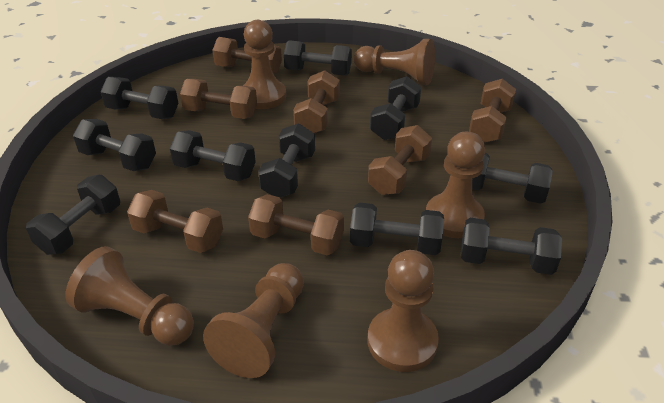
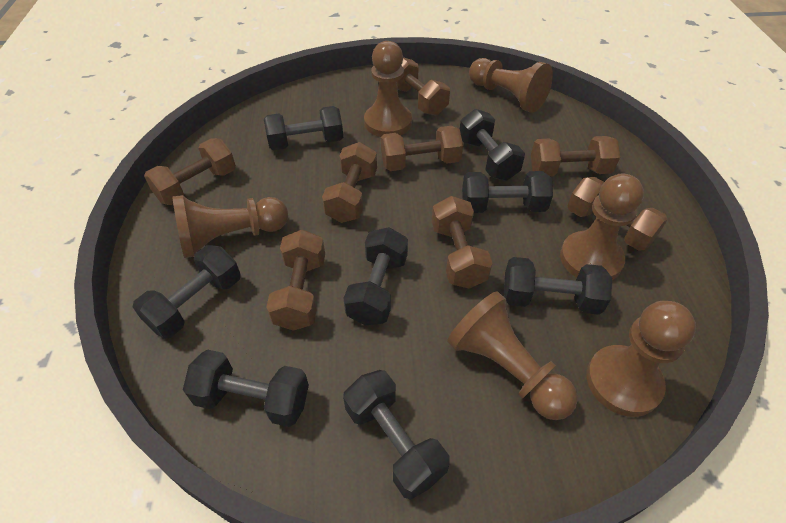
black dumbbell: 10 -> 8
brown dumbbell: 7 -> 8

